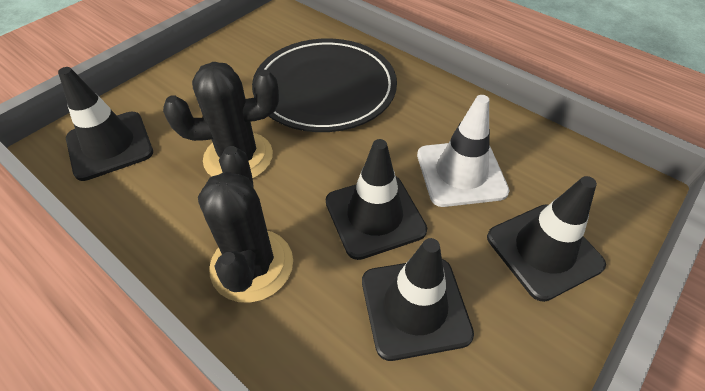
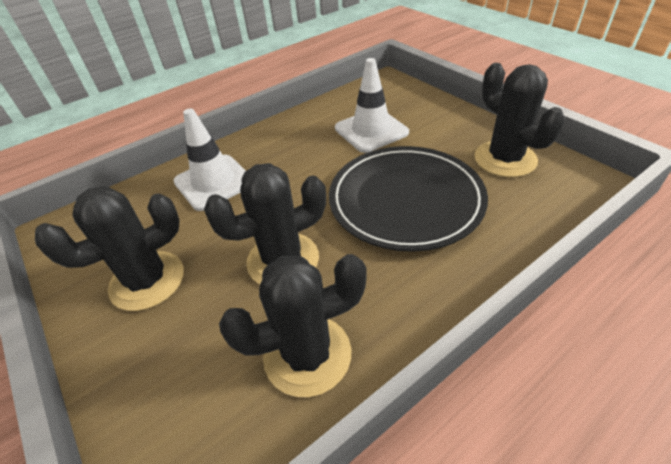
black cactus: 2 -> 4
black traffic cone: 4 -> 0
white traffic cone: 1 -> 2

